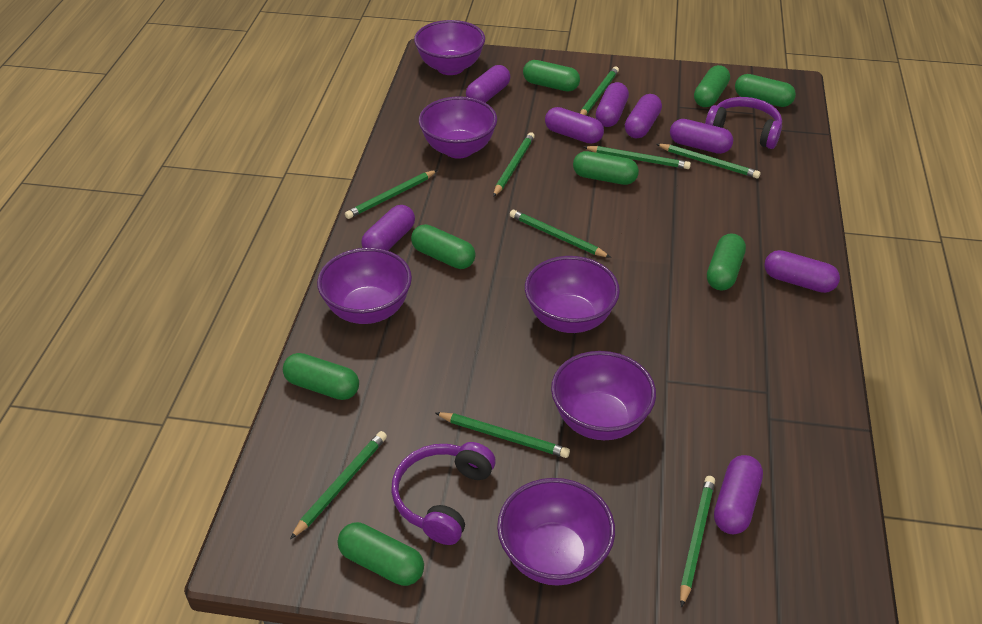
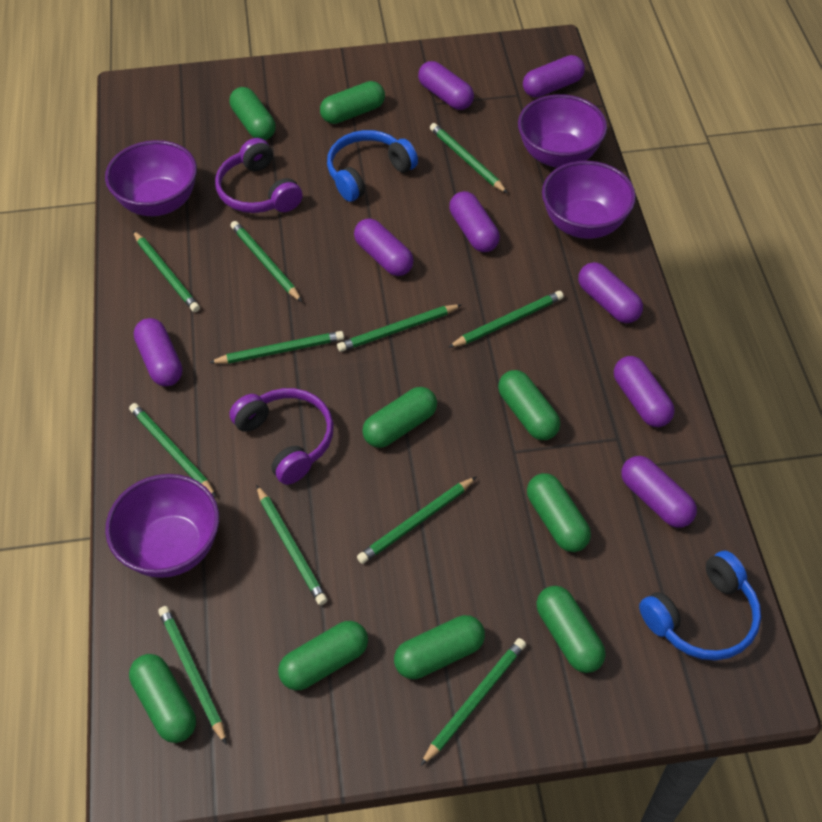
blue headphones: 0 -> 2
green capsule: 8 -> 9
green pencil: 9 -> 11
purple bowl: 6 -> 4

